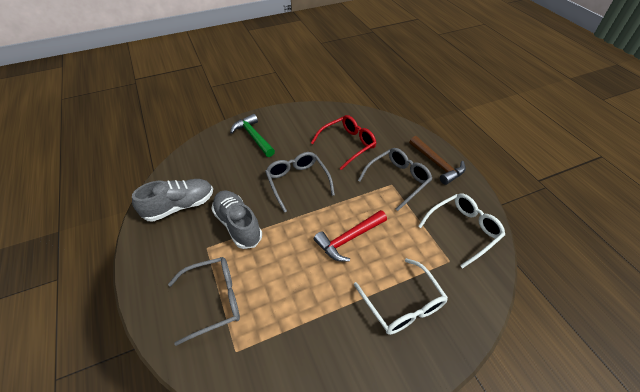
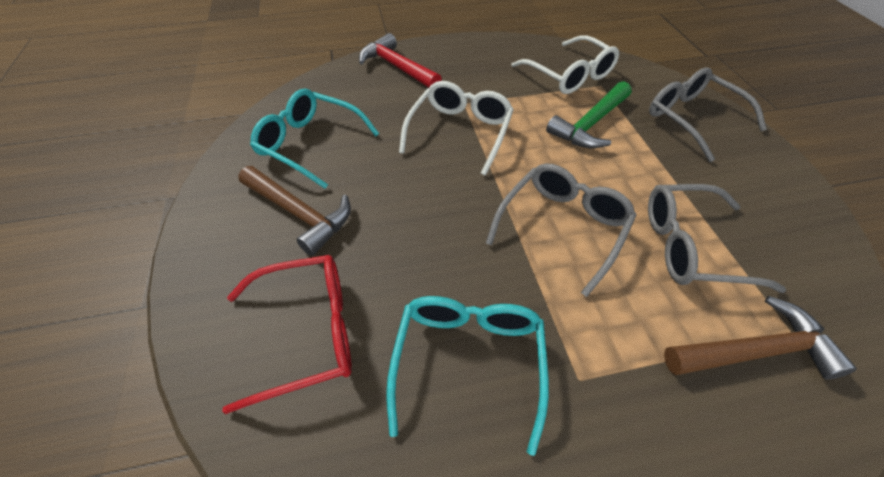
brown hammer: 1 -> 2
grey shoe: 2 -> 0
turquoise glasses: 0 -> 2

